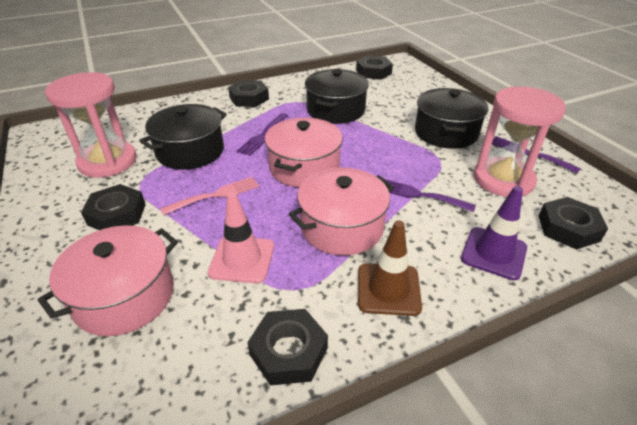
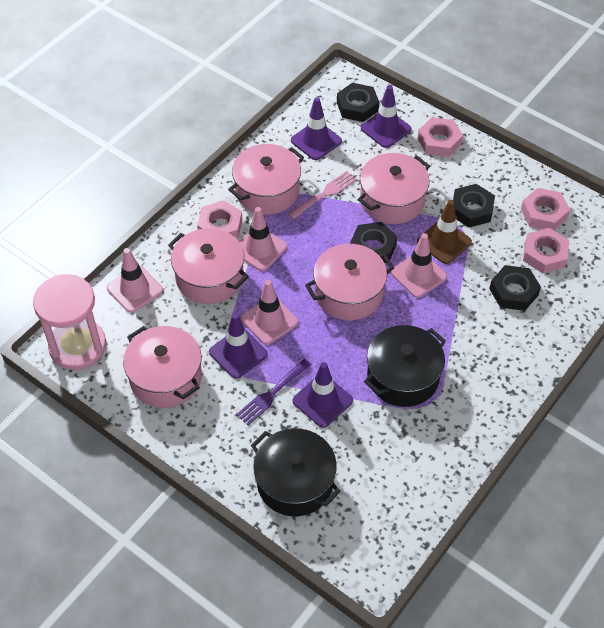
black nut: 5 -> 4
black pot: 3 -> 2
pink hourglass: 2 -> 1
pink nut: 0 -> 4
pink pot: 3 -> 5
pink traffic cone: 1 -> 4
purple fork: 3 -> 1
purple traffic cone: 1 -> 4

